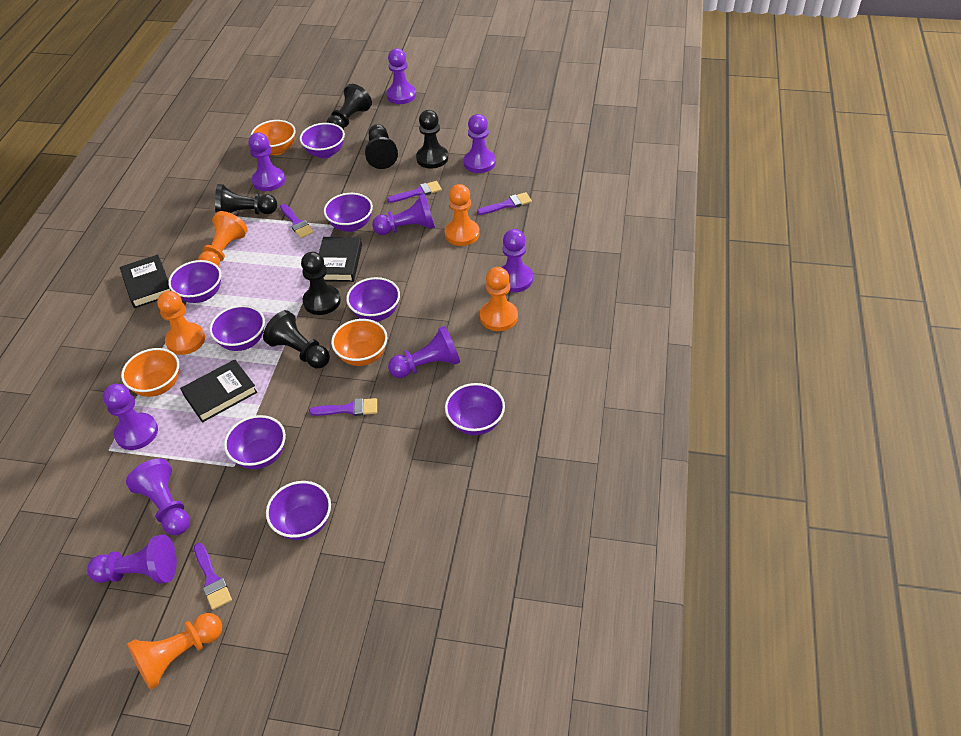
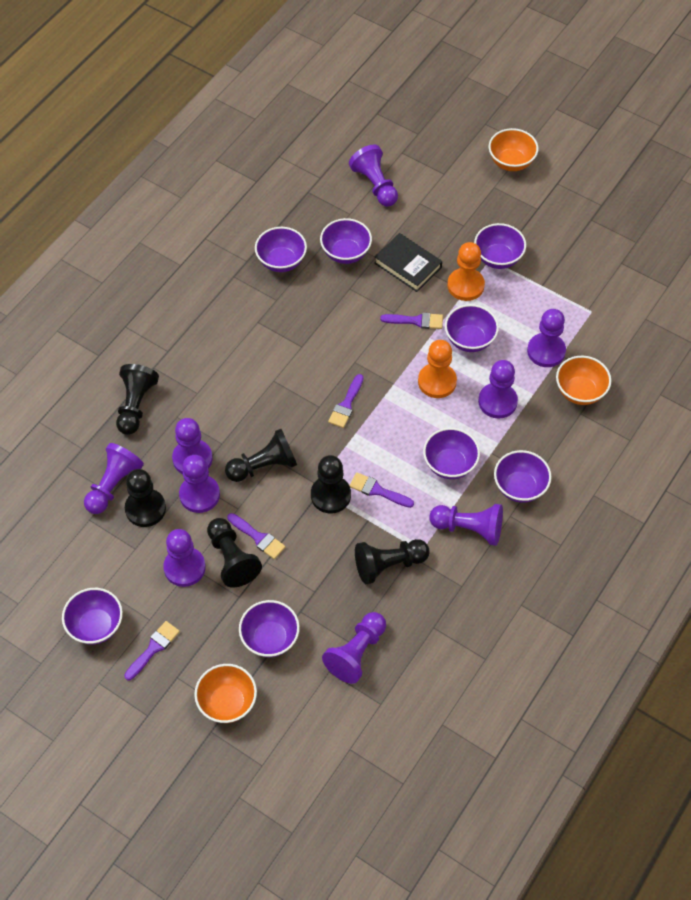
black book: 3 -> 1
orange pawn: 5 -> 2

